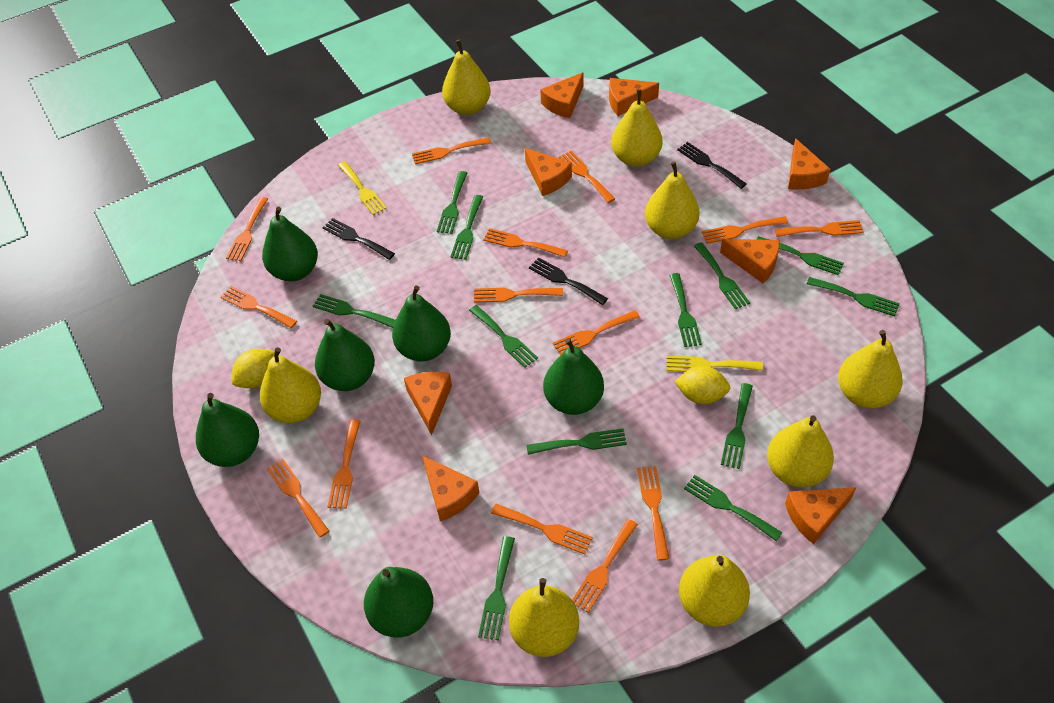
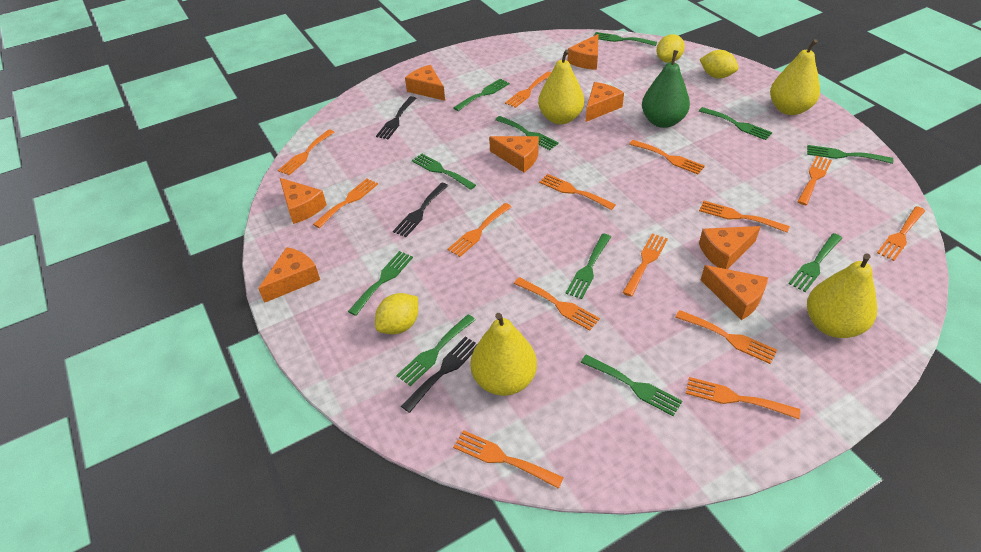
green fork: 12 -> 11
green pear: 6 -> 1
yellow fork: 2 -> 0
yellow lemon: 2 -> 3
yellow pear: 8 -> 4

